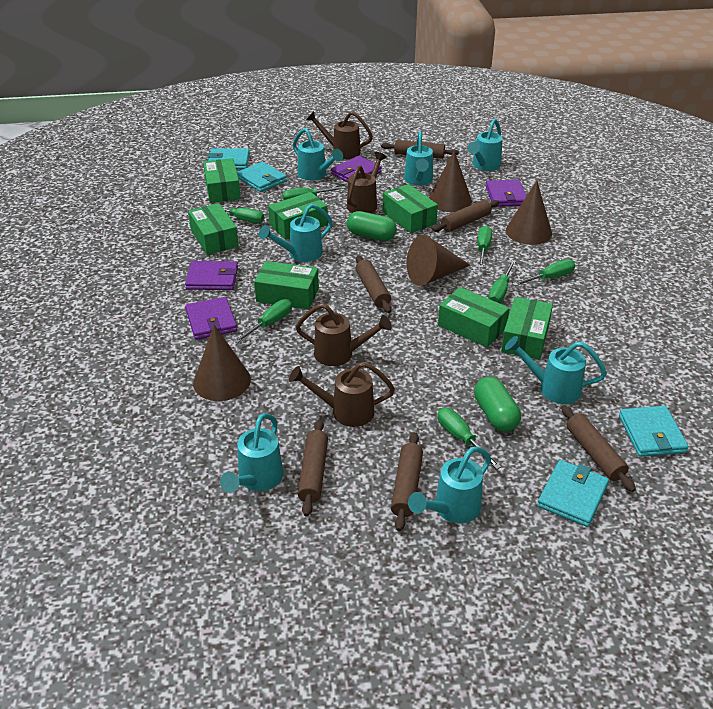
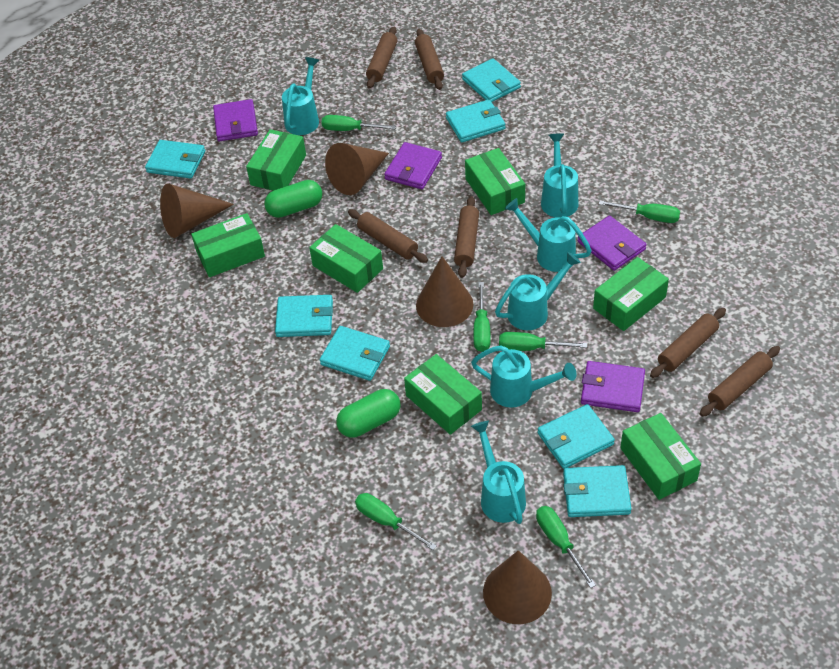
brown watering can: 4 -> 0
green screwdriver: 7 -> 6
turquoise wallet: 4 -> 7
turquoise watering can: 7 -> 6

